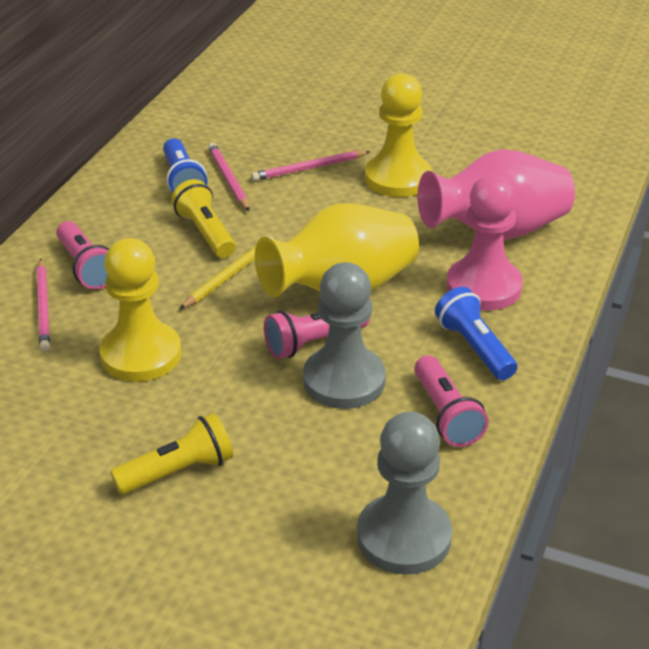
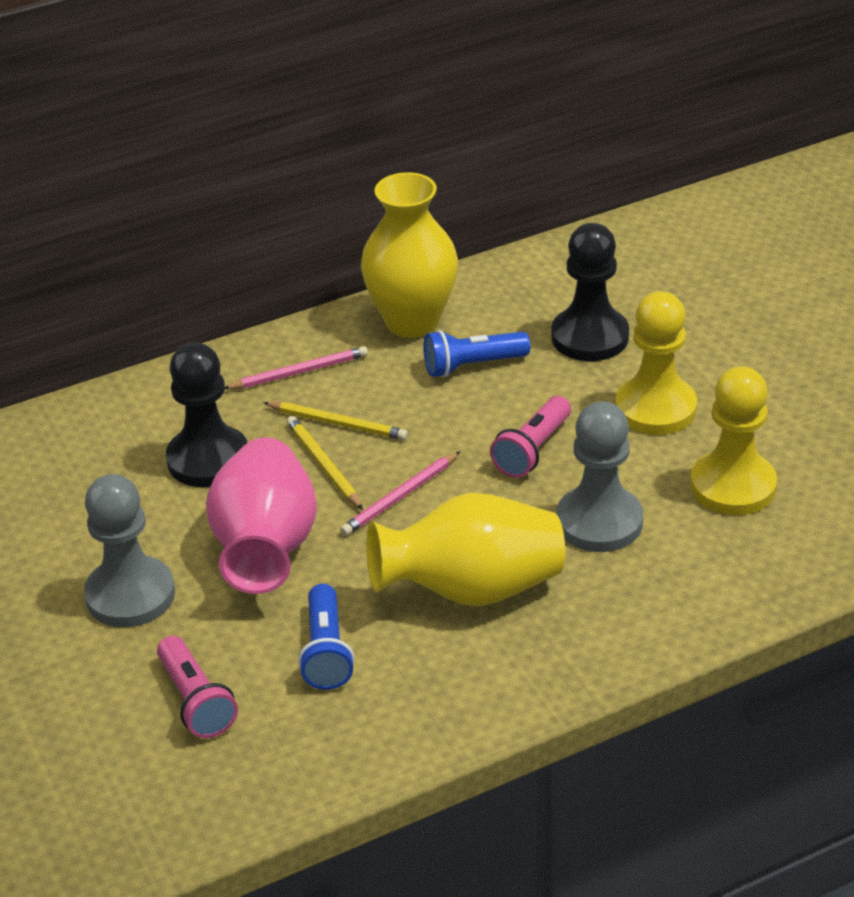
black pawn: 0 -> 2
pink flashlight: 3 -> 2
pink pawn: 1 -> 0
pink pencil: 3 -> 2
yellow flashlight: 2 -> 0
yellow pencil: 1 -> 2
yellow vase: 1 -> 2

